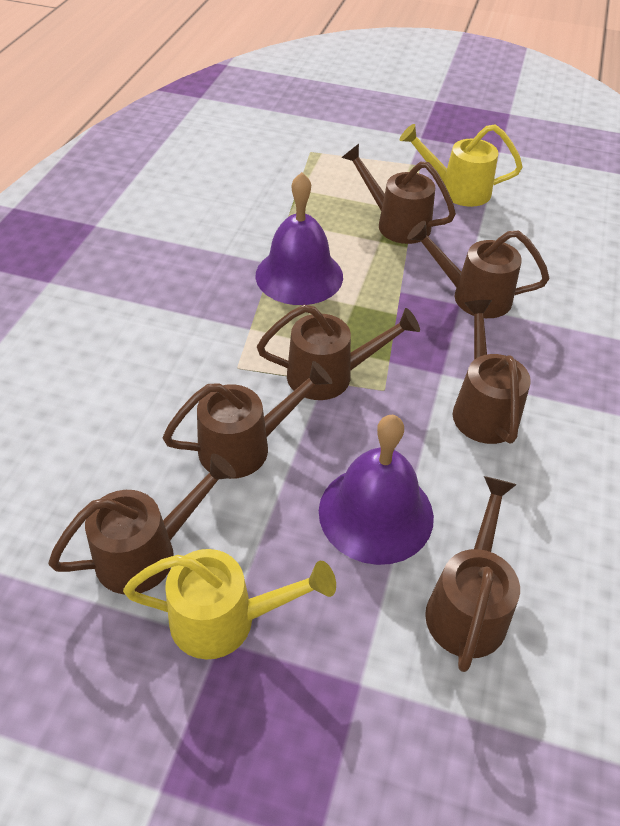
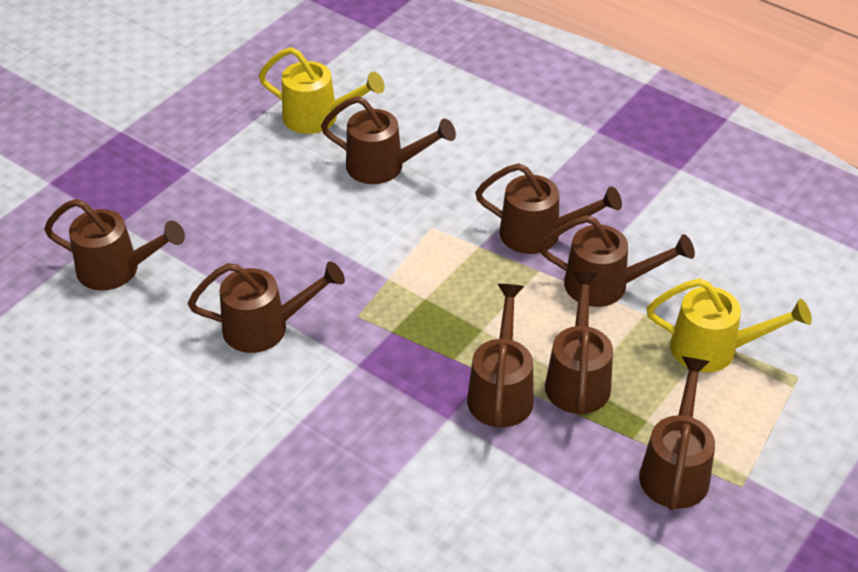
brown watering can: 7 -> 8
purple bell: 2 -> 0

